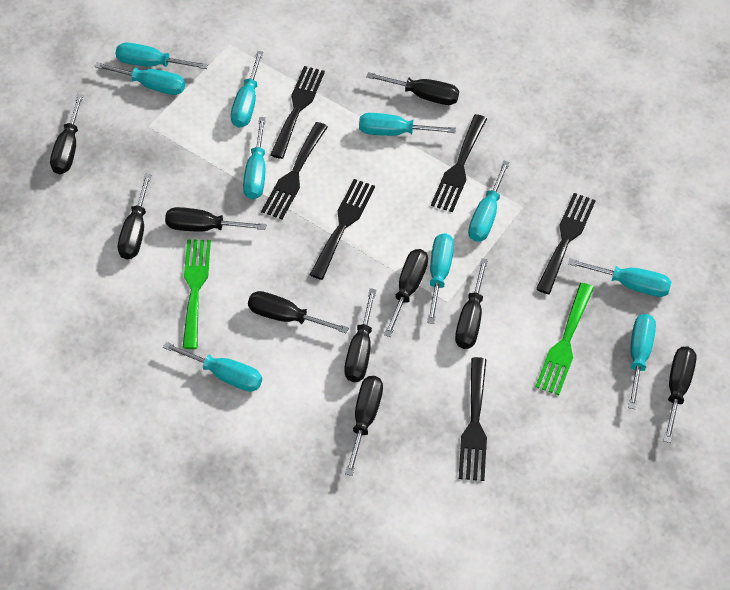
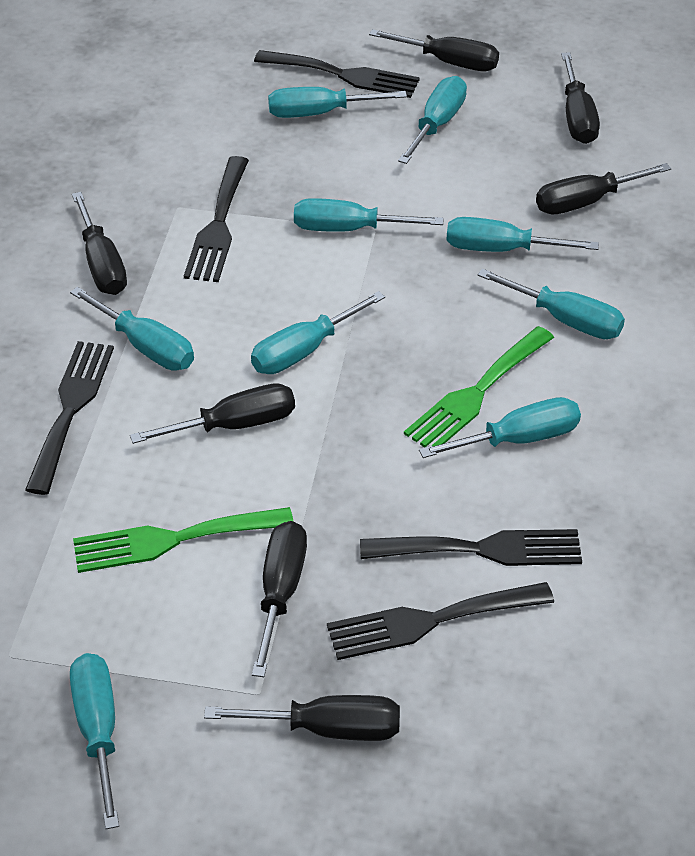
black fork: 6 -> 5
black screwdriver: 10 -> 7
turquoise screwdriver: 10 -> 9

